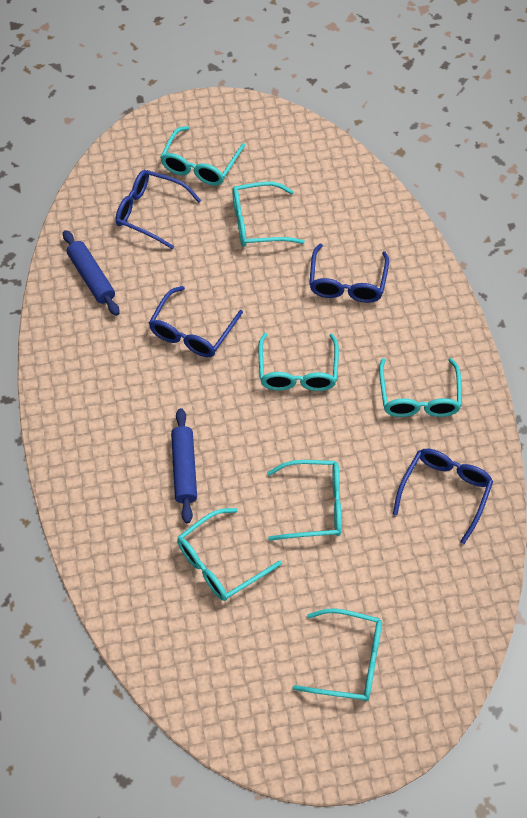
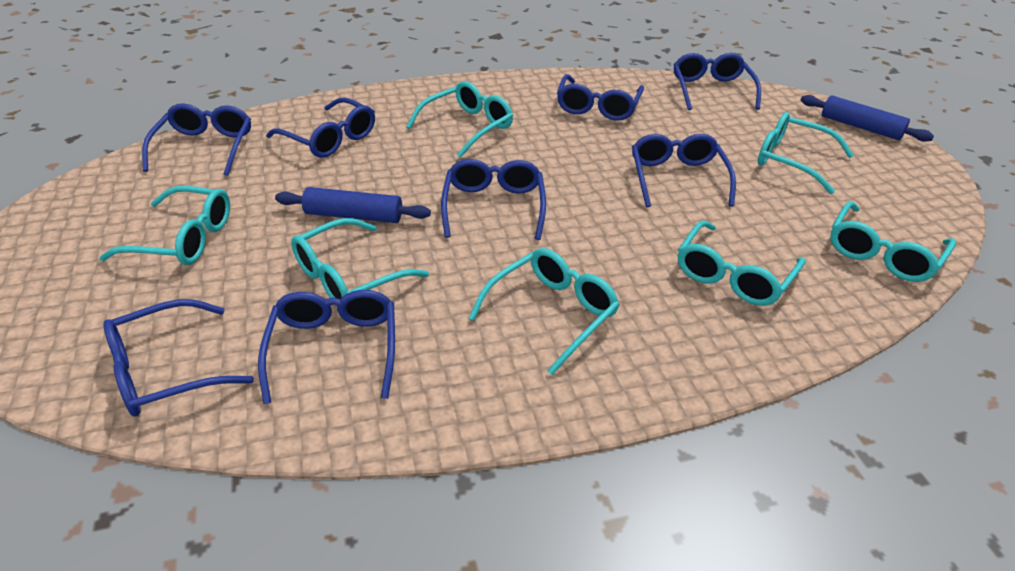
blue glasses: 4 -> 8

